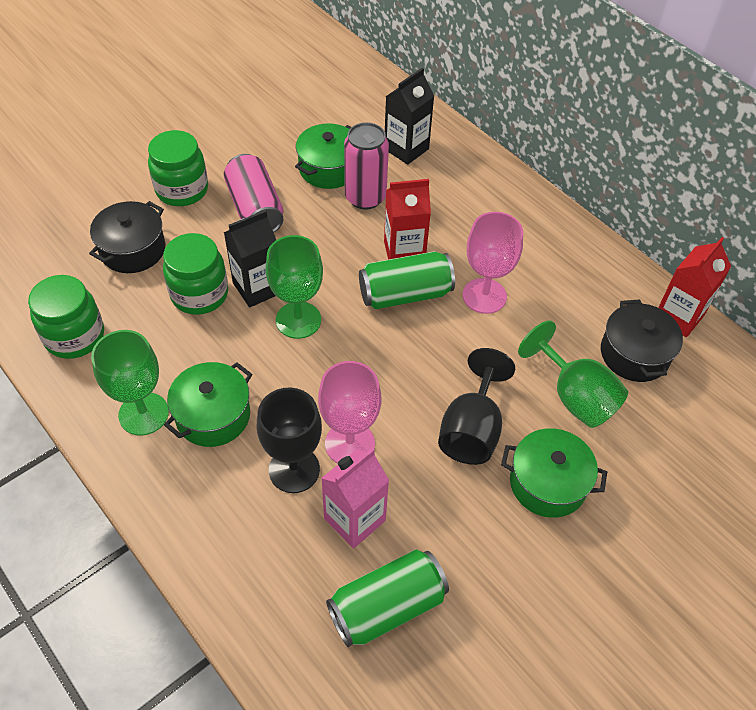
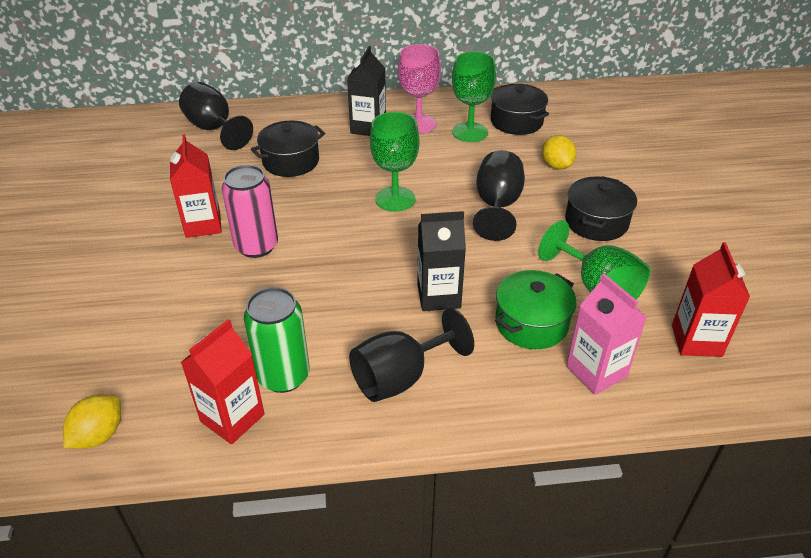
black goblet: 2 -> 3
black pot: 2 -> 3
green can: 2 -> 1
green jar: 3 -> 0
green pot: 3 -> 1
pink can: 2 -> 1
pink goblet: 2 -> 1
red carton: 2 -> 3
yellow lemon: 0 -> 2

